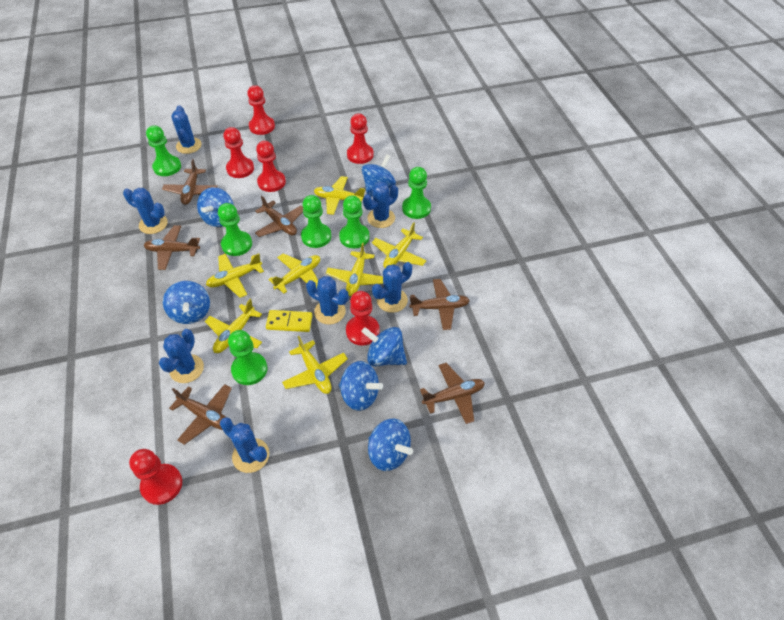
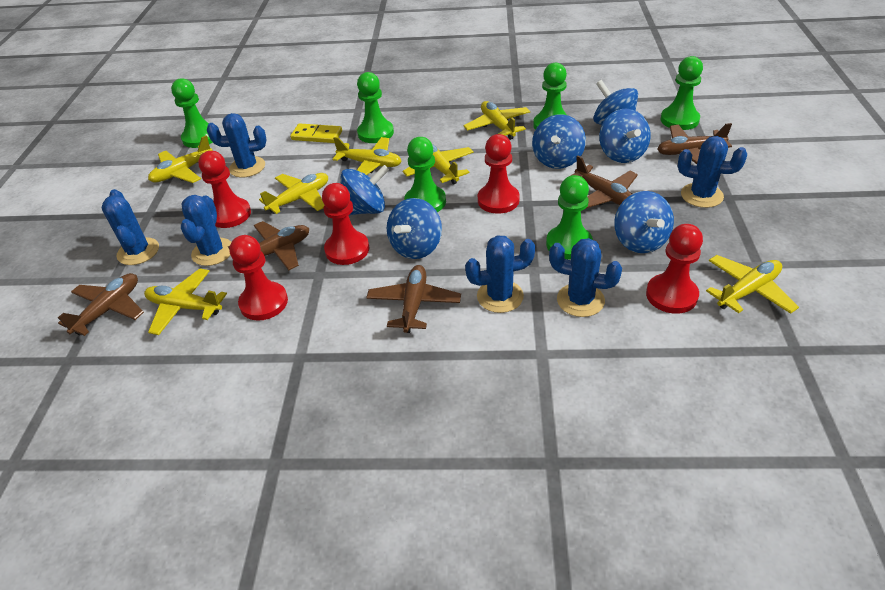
blue cactus: 7 -> 6
brown plane: 6 -> 5
red pawn: 6 -> 5

